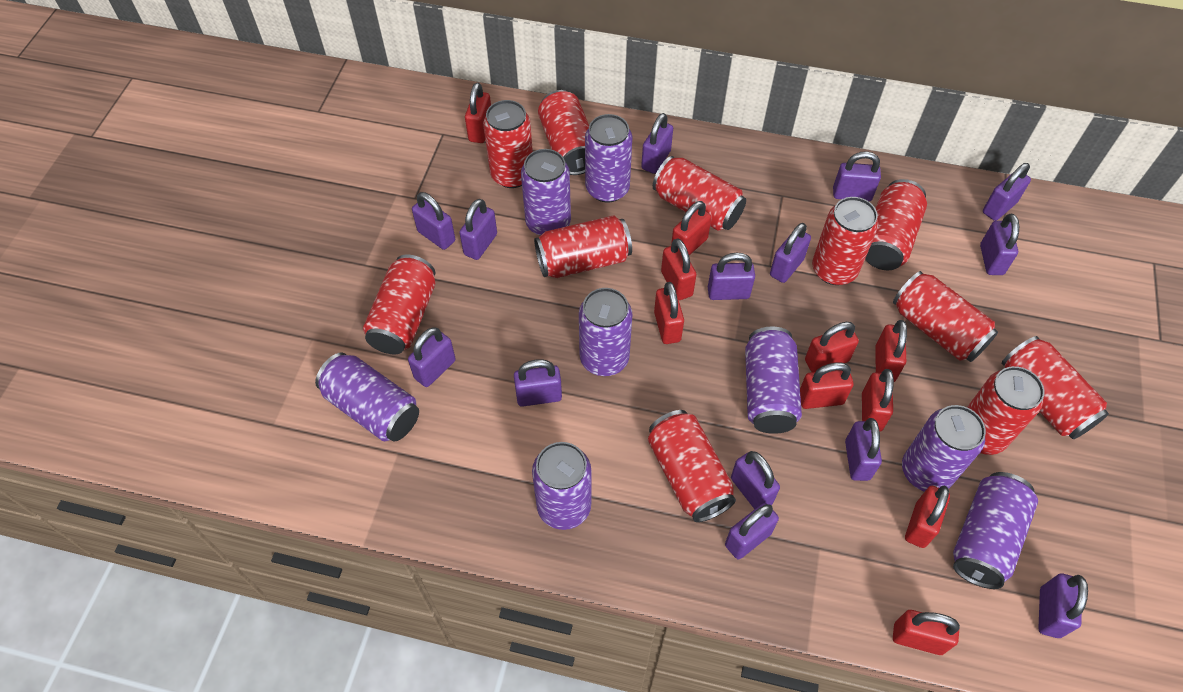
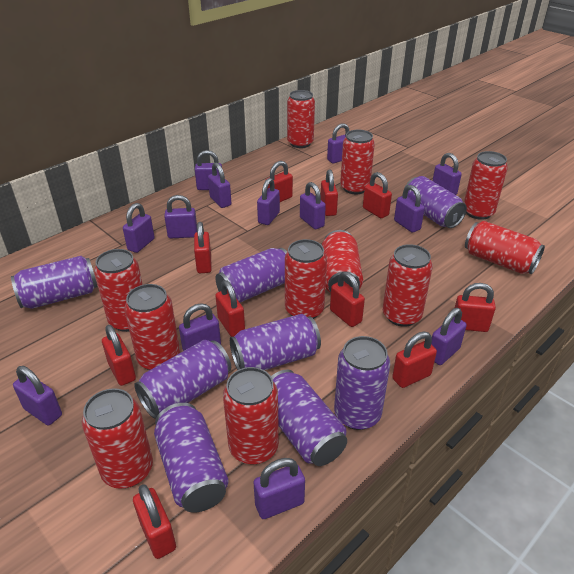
purple padlock: 14 -> 13

